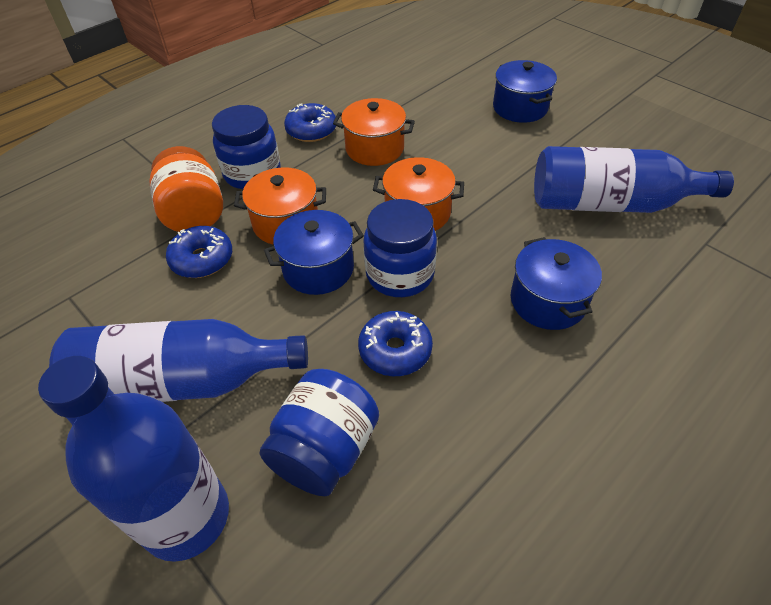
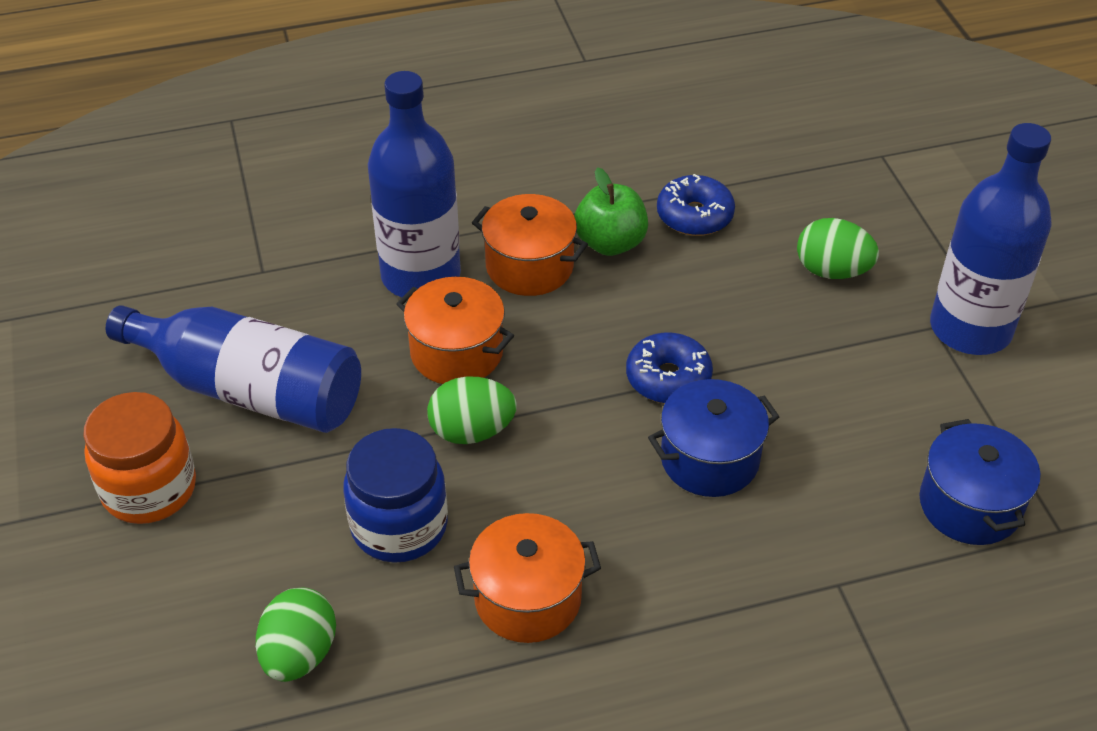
blue donut: 3 -> 2
blue jar: 3 -> 1
blue pot: 3 -> 2
green apple: 0 -> 1
green egg: 0 -> 3

